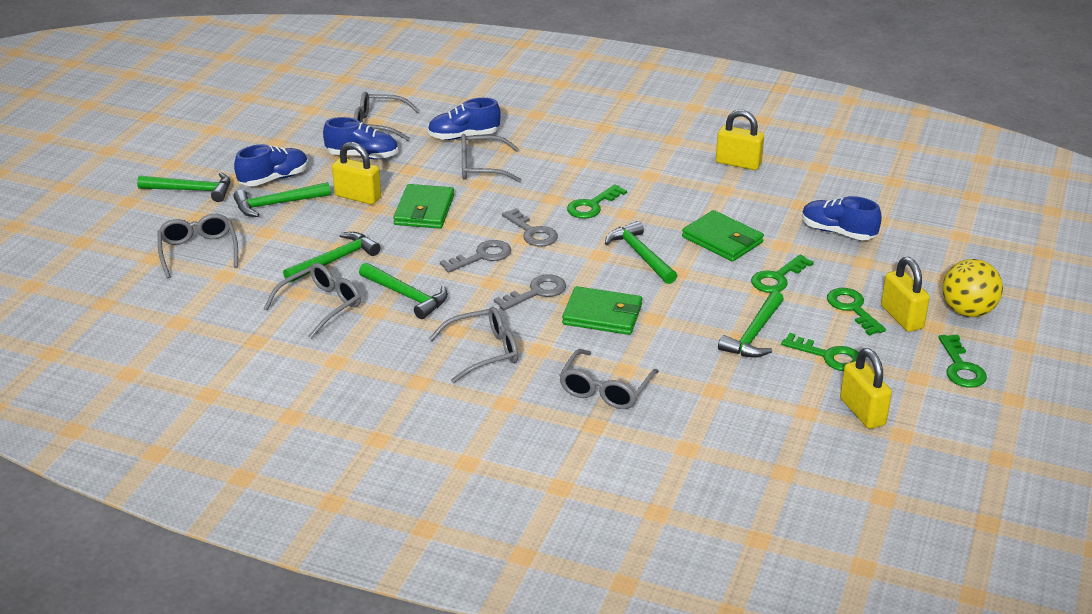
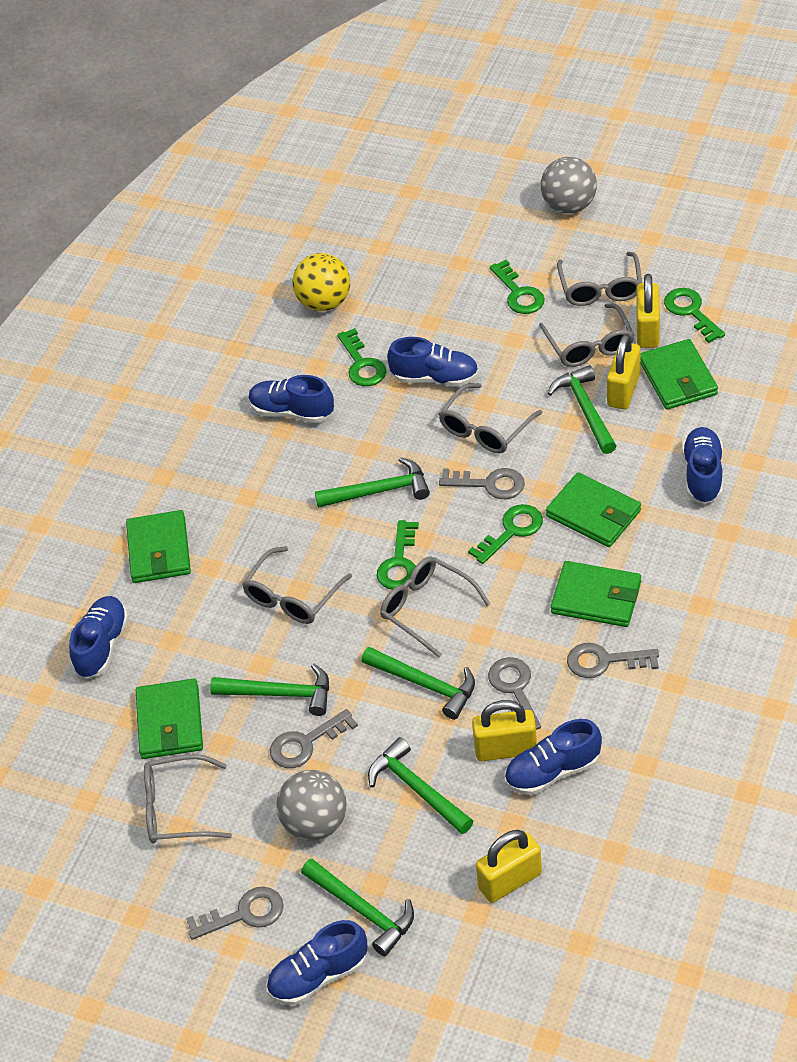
blue shoe: 4 -> 6
green wallet: 3 -> 5
grey ball: 0 -> 2
grey key: 3 -> 5

